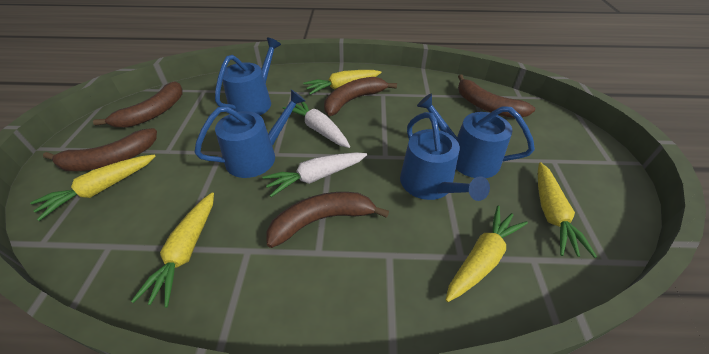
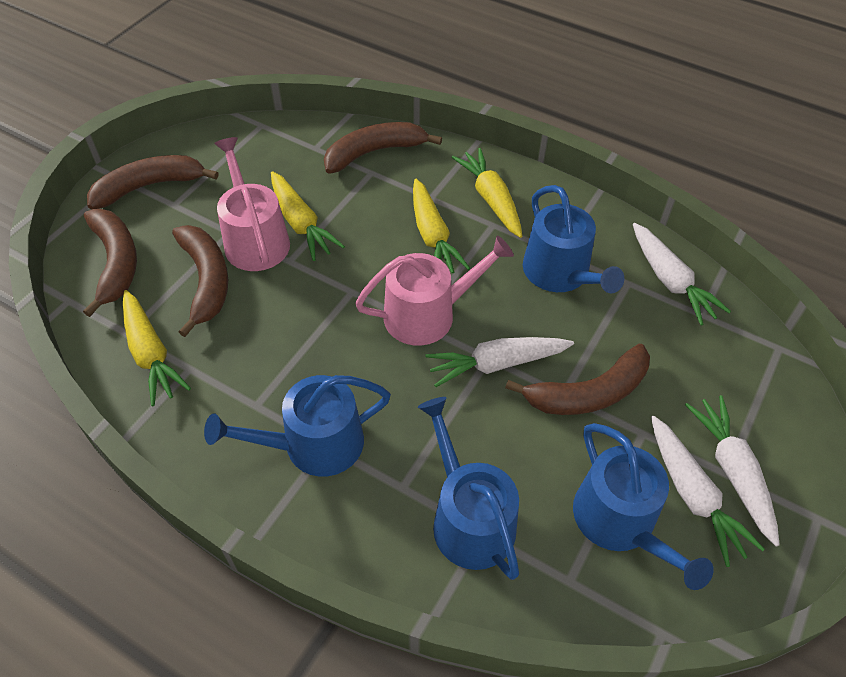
pink watering can: 0 -> 2
white carrot: 2 -> 4
yellow carrot: 5 -> 4

